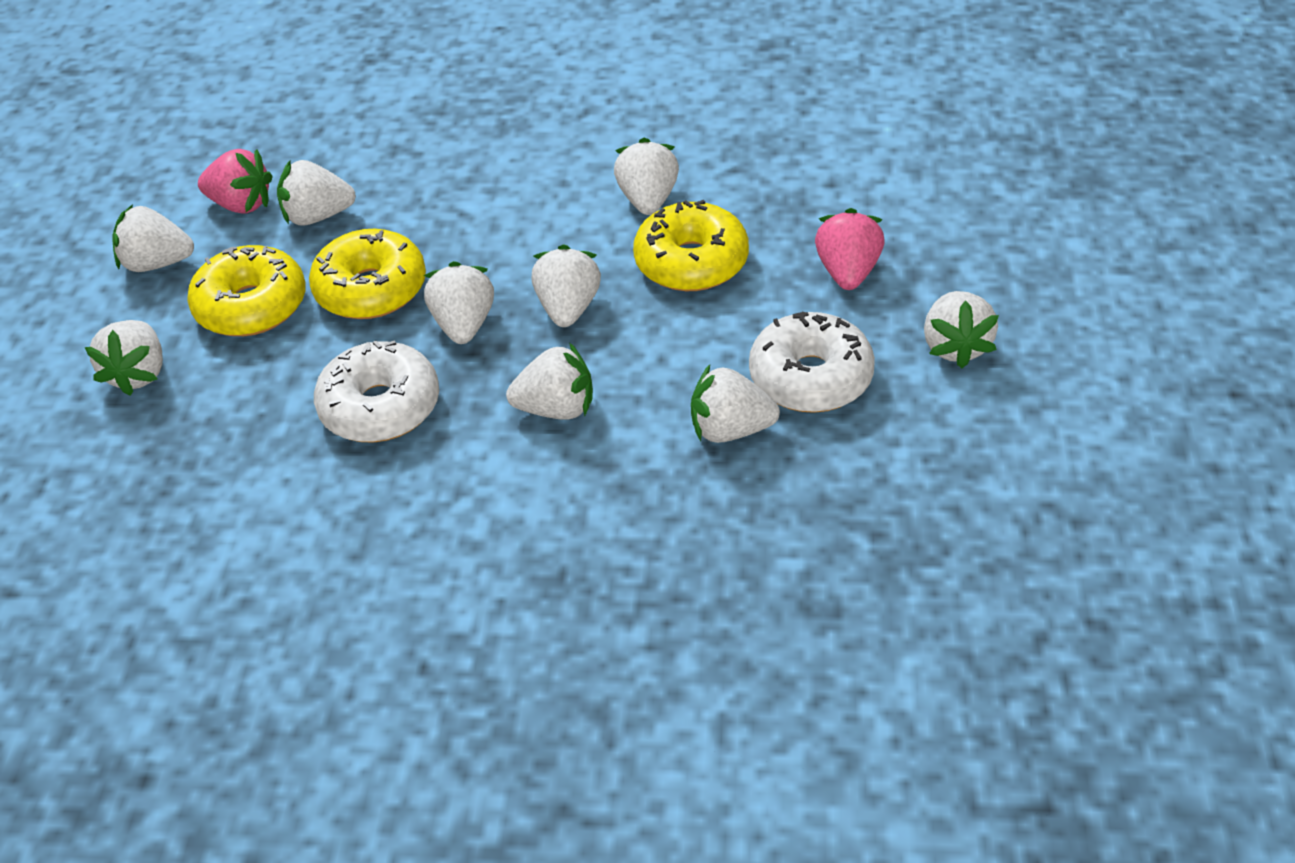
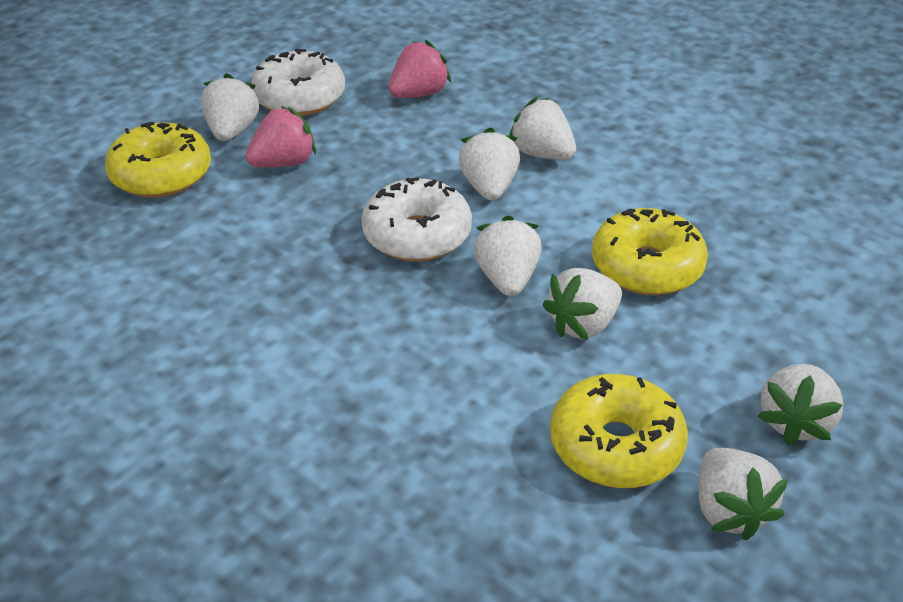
white strawberry: 9 -> 7

